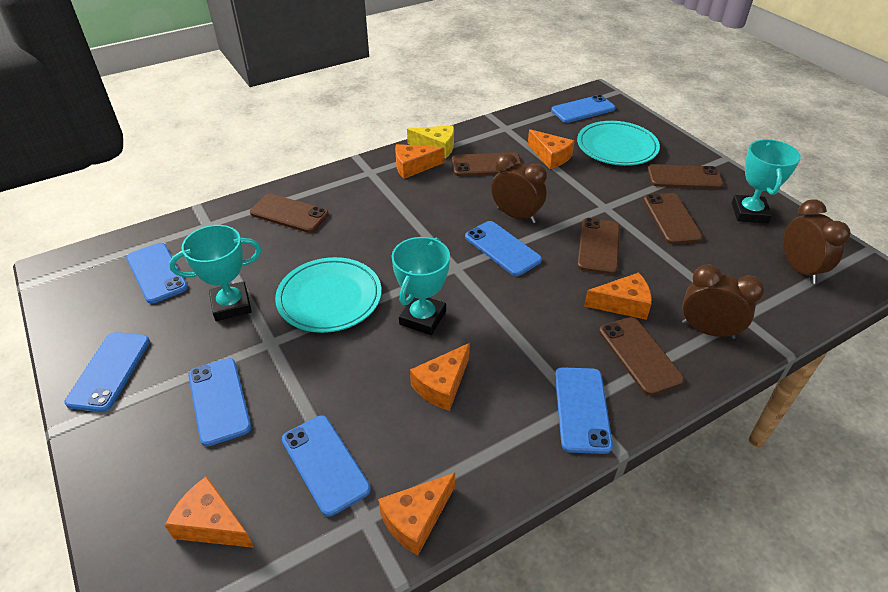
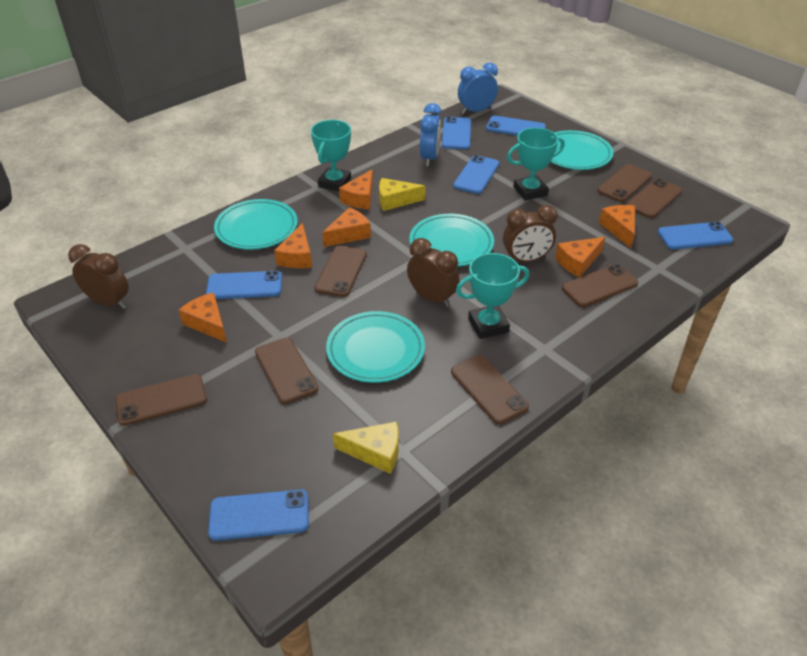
blue clock: 0 -> 2
blue phone: 7 -> 6
brown phone: 6 -> 7
turquoise plate: 2 -> 4
yellow cheese: 1 -> 2

